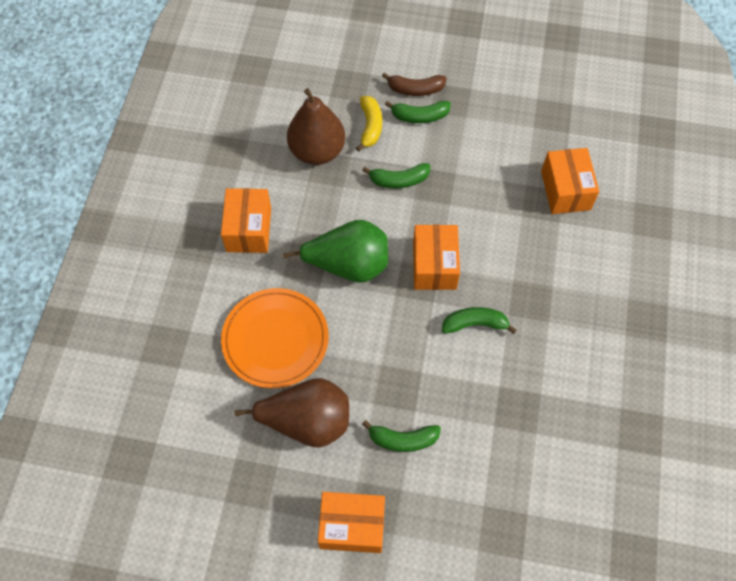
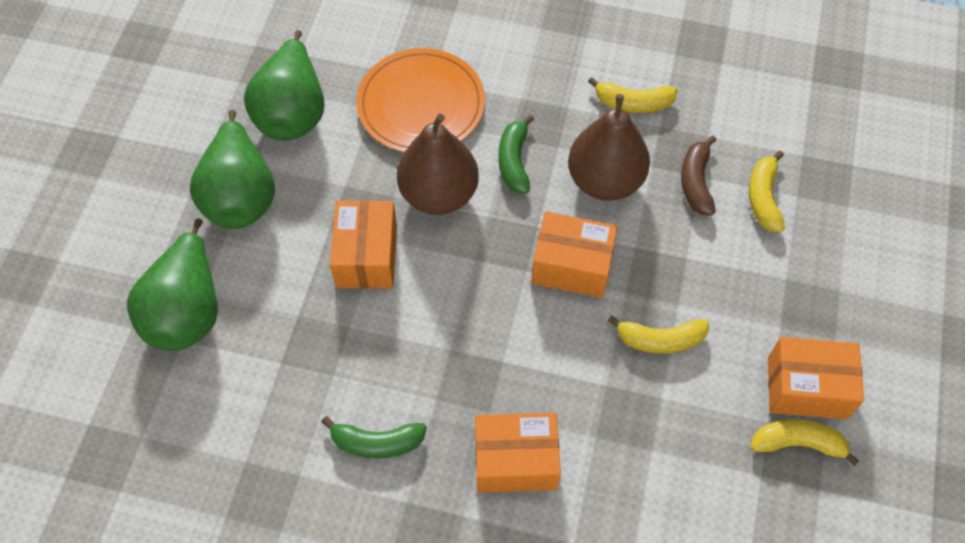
green banana: 4 -> 2
green pear: 1 -> 3
yellow banana: 1 -> 4

